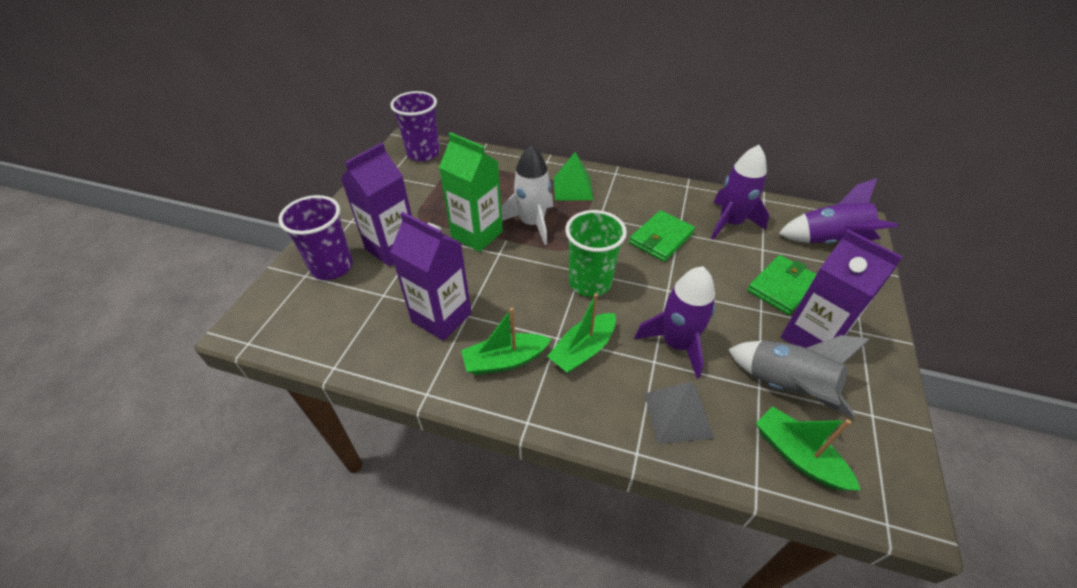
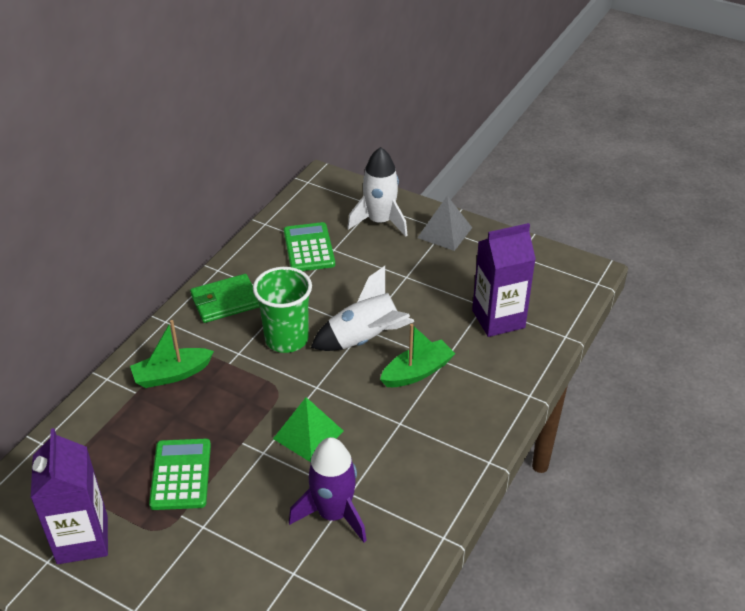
green boat: 3 -> 2
green calculator: 0 -> 2
green carton: 1 -> 0
green wallet: 2 -> 1
grey rocket: 1 -> 0
purple carton: 3 -> 2
purple cup: 2 -> 0
purple rocket: 3 -> 1
white rocket: 1 -> 2

